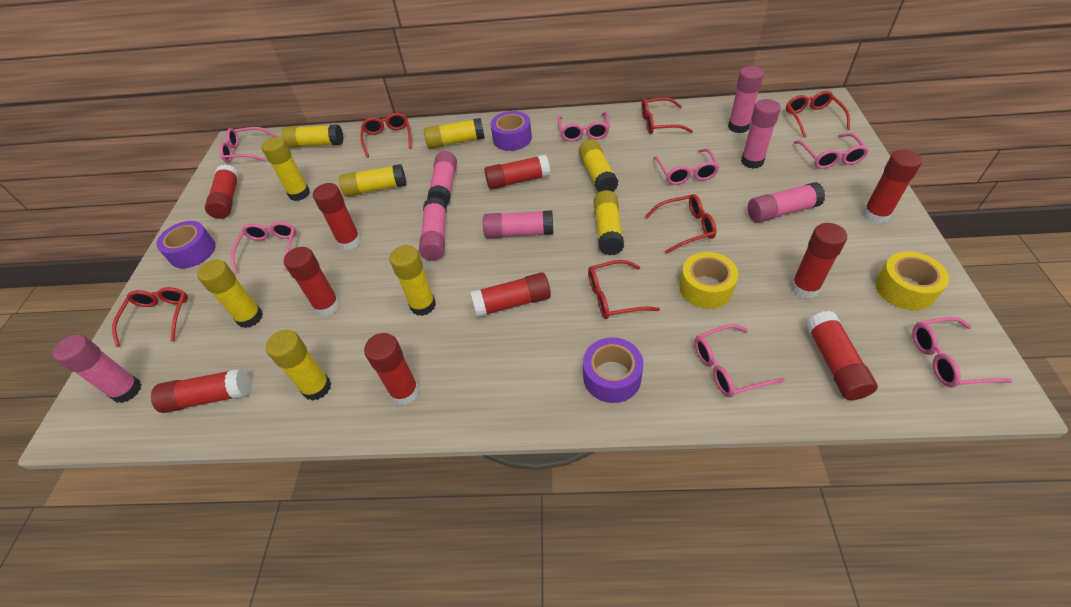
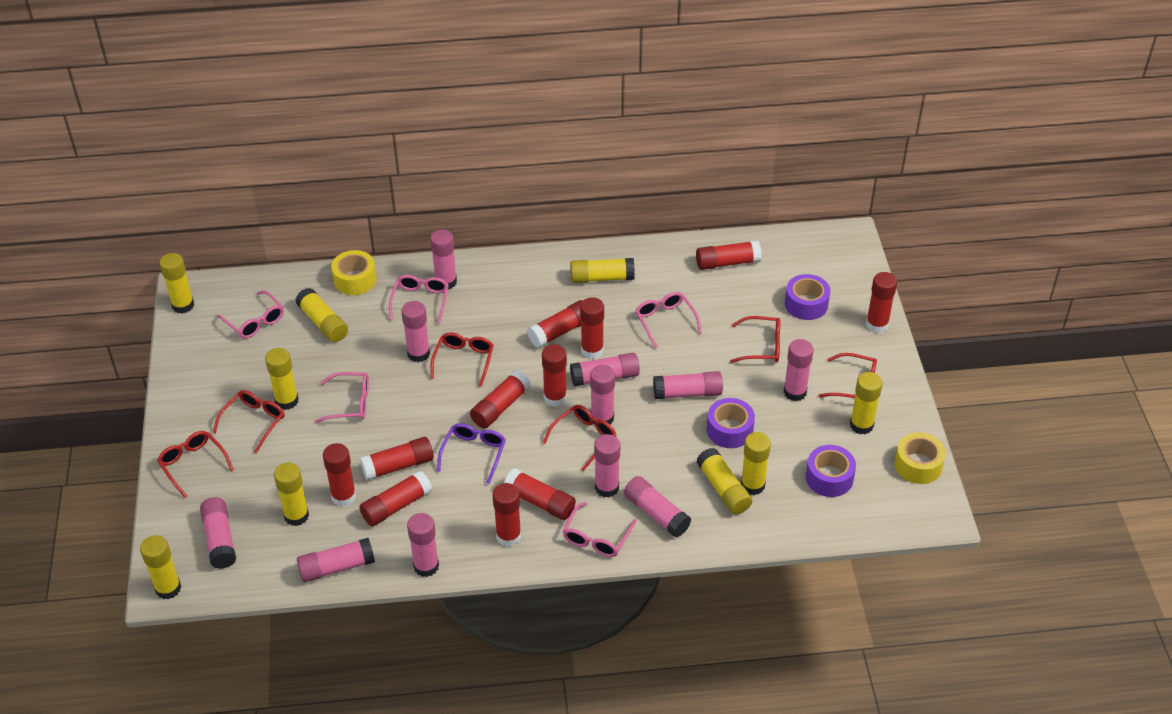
pink glasses: 7 -> 5
pink glue stick: 7 -> 11
purple glasses: 0 -> 1
red glue stick: 10 -> 11

